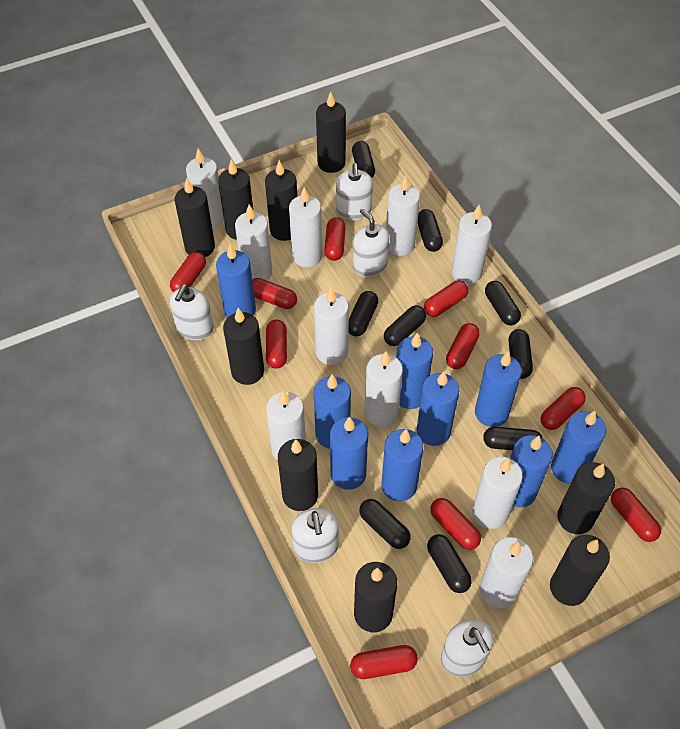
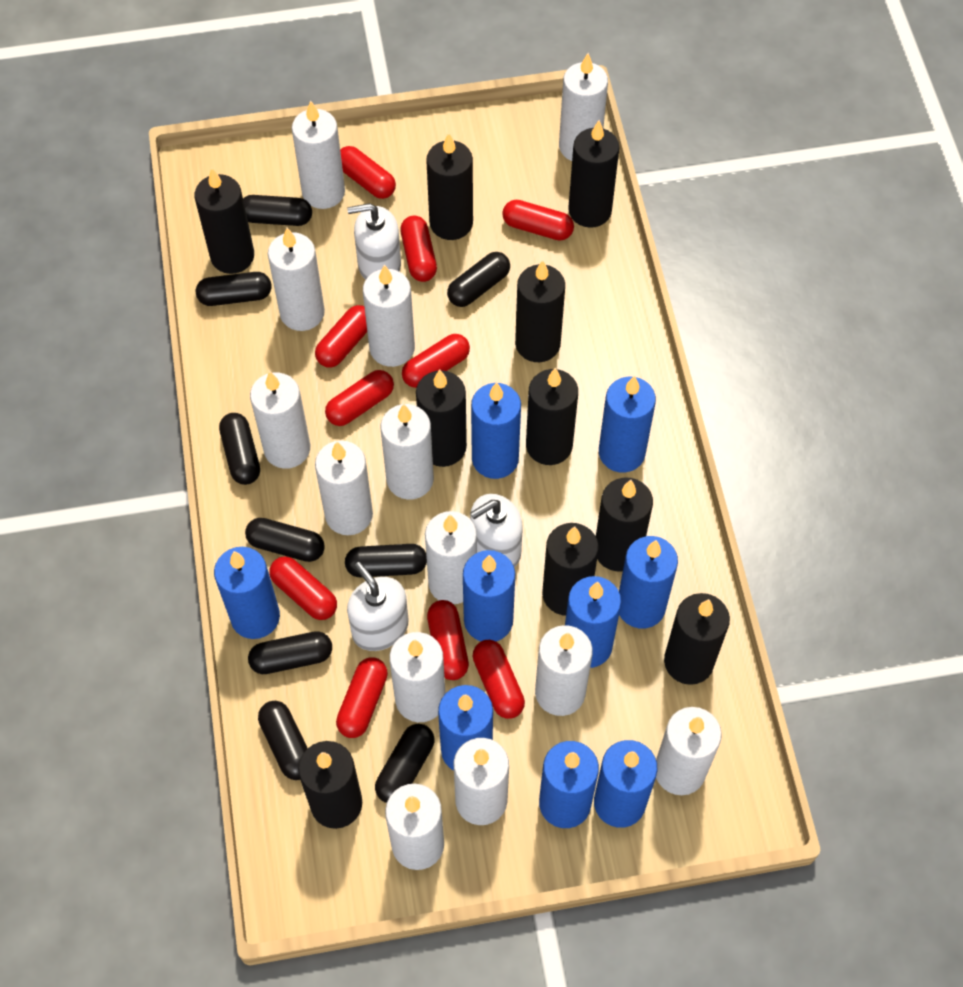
black candle: 9 -> 10
white candle: 10 -> 13
white soap dispenser: 5 -> 3

